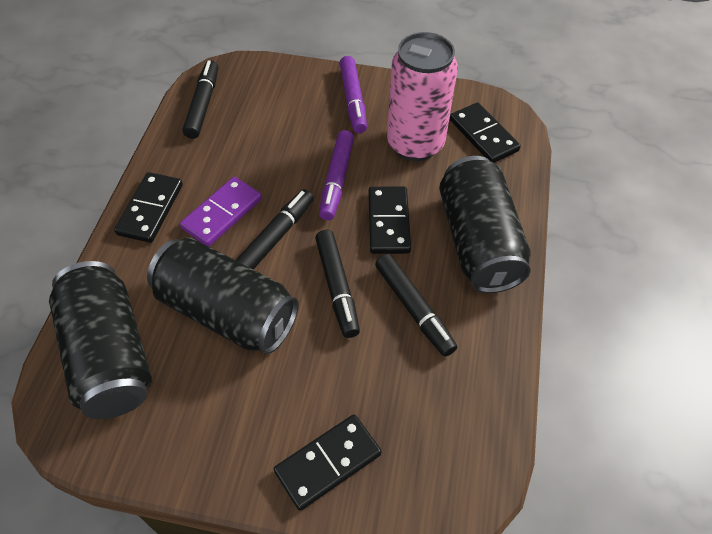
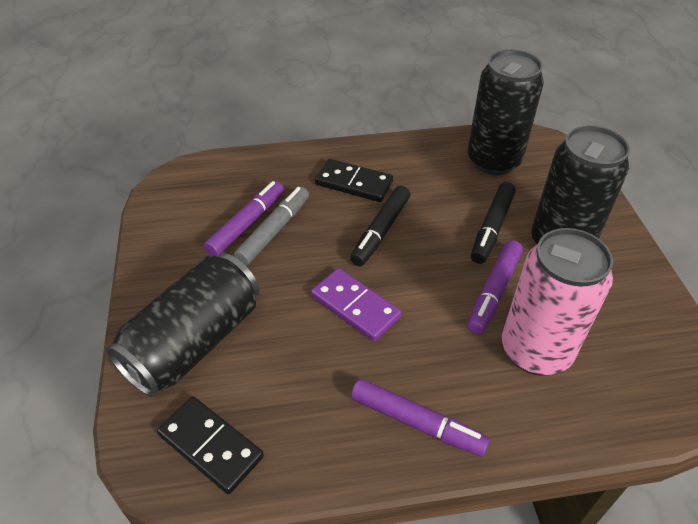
black domino: 4 -> 2
black marker: 4 -> 2
grey marker: 0 -> 1
purple marker: 2 -> 3

